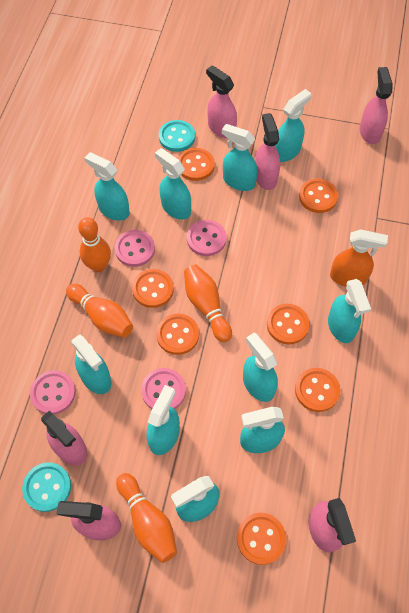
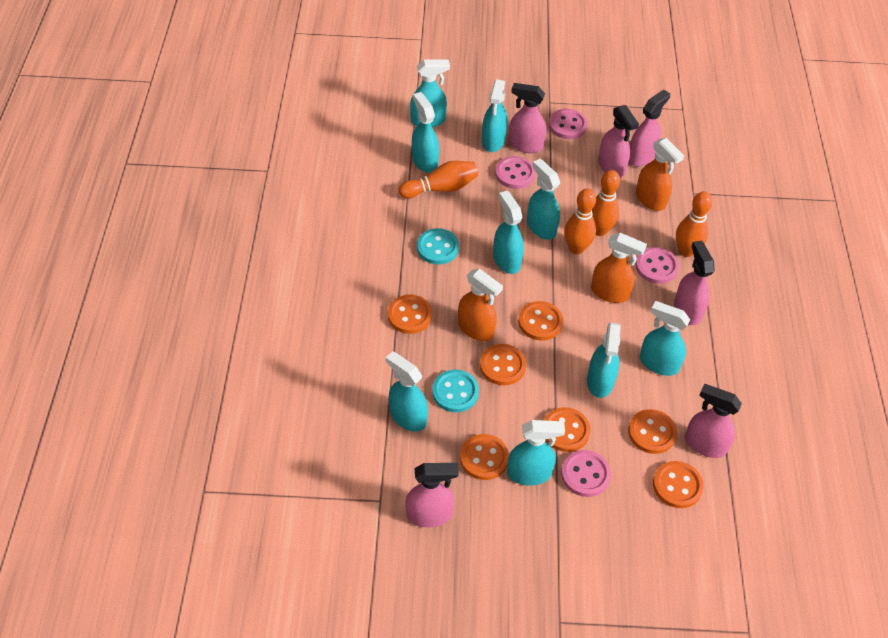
orange spray bottle: 1 -> 3
turquoise spray bottle: 10 -> 9

